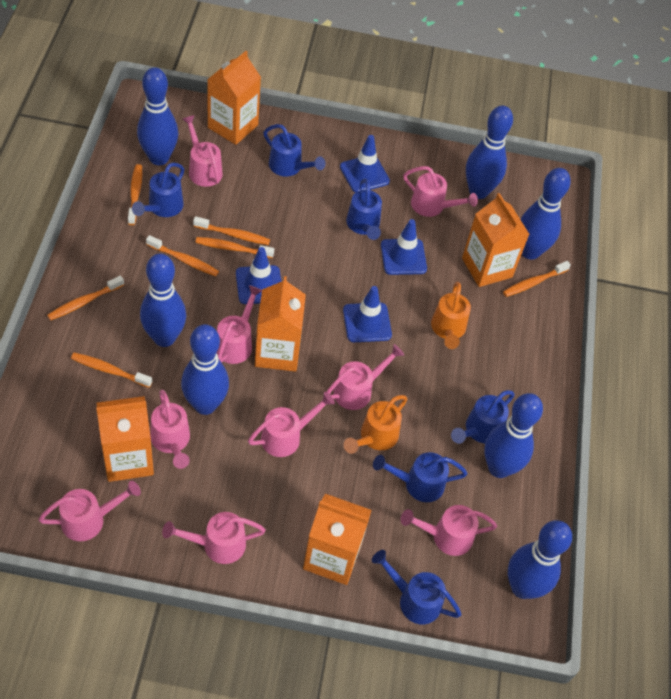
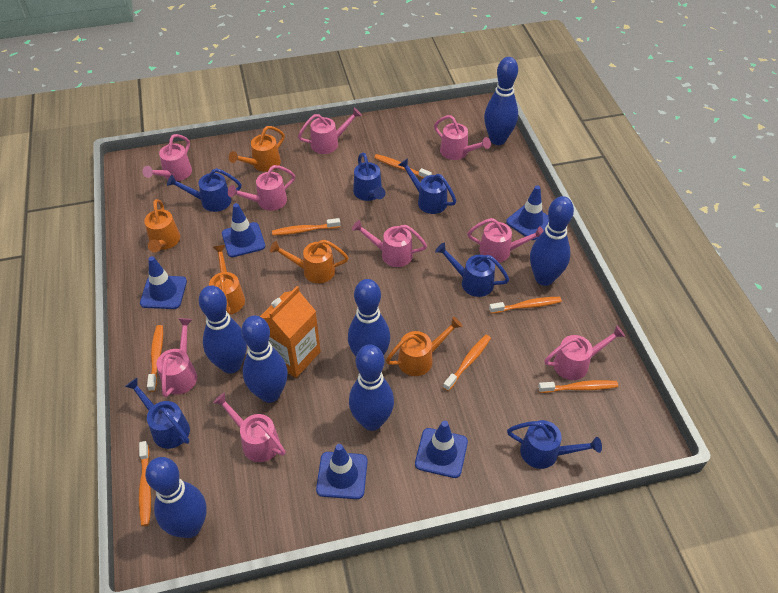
blue traffic cone: 4 -> 5
orange carton: 5 -> 1
orange watering can: 2 -> 5

